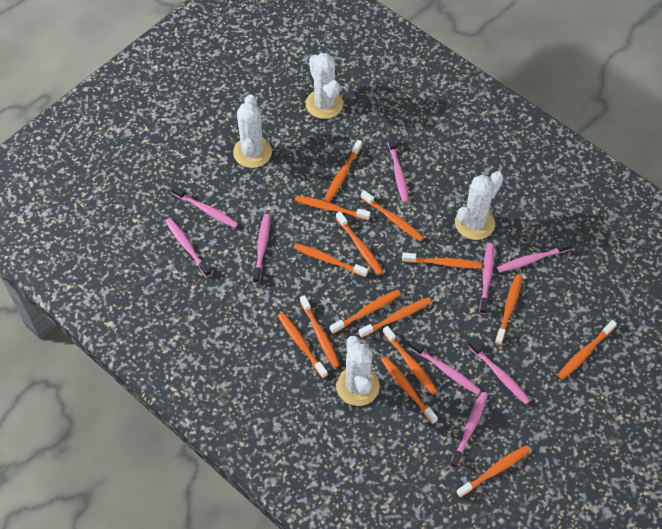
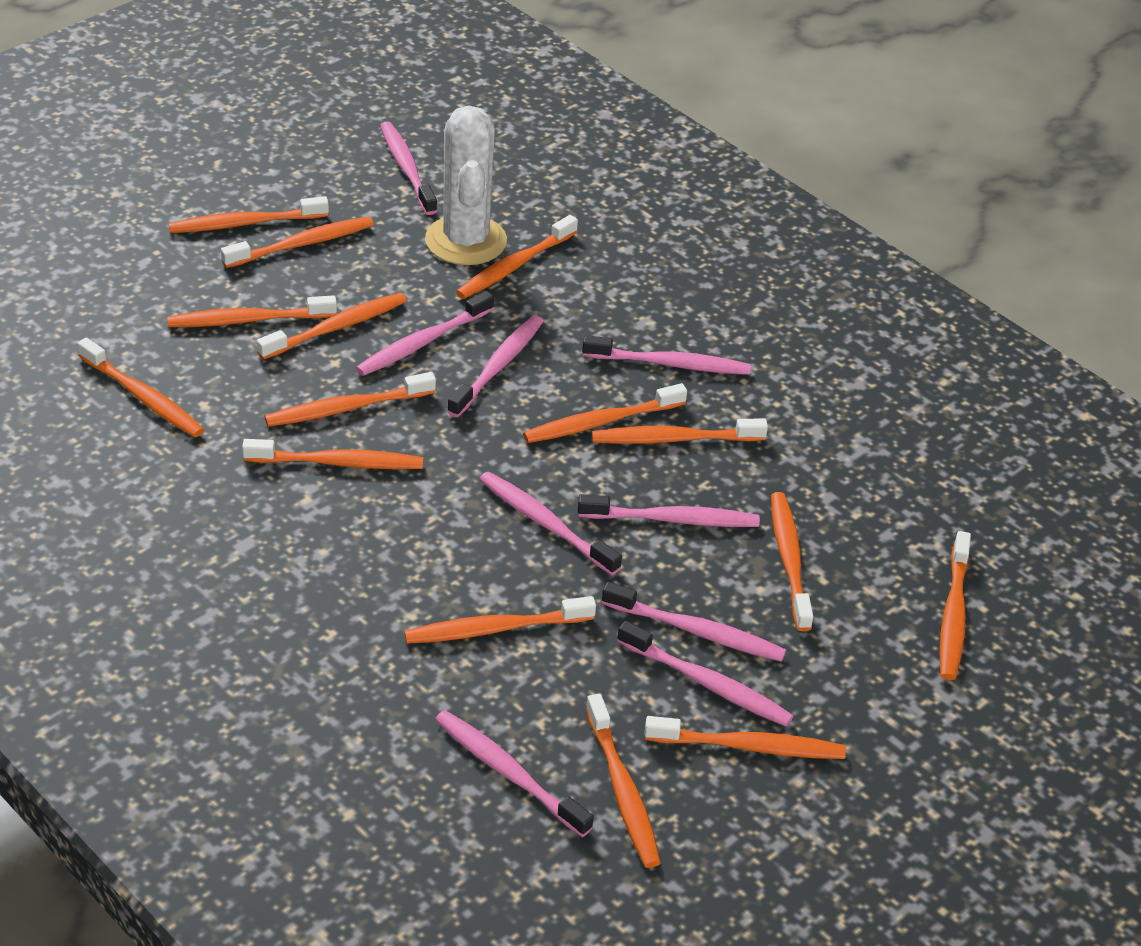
white cactus: 4 -> 1

